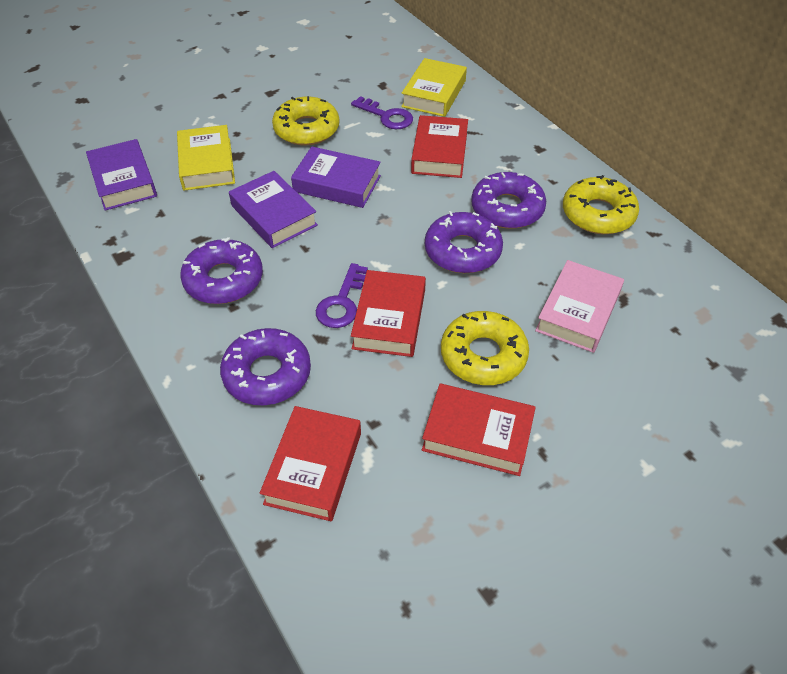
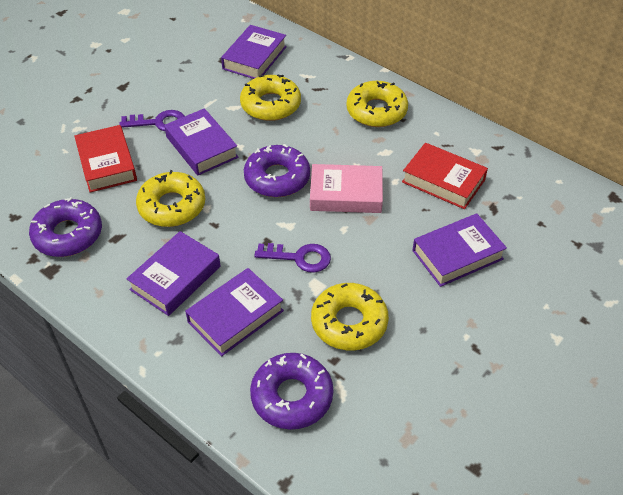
purple book: 3 -> 5
purple donut: 4 -> 3
red book: 4 -> 2
yellow book: 2 -> 0
yellow donut: 3 -> 4

